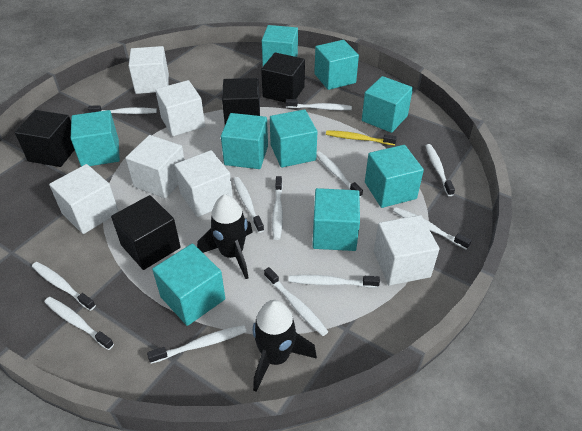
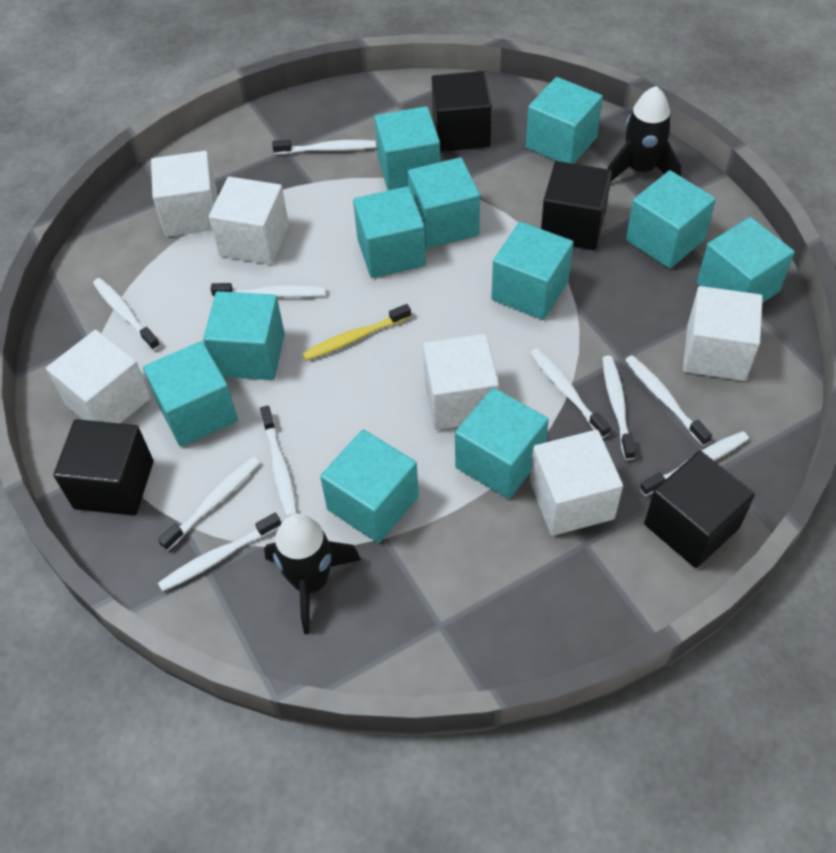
turquoise cube: 9 -> 11
white toothbrush: 12 -> 10

